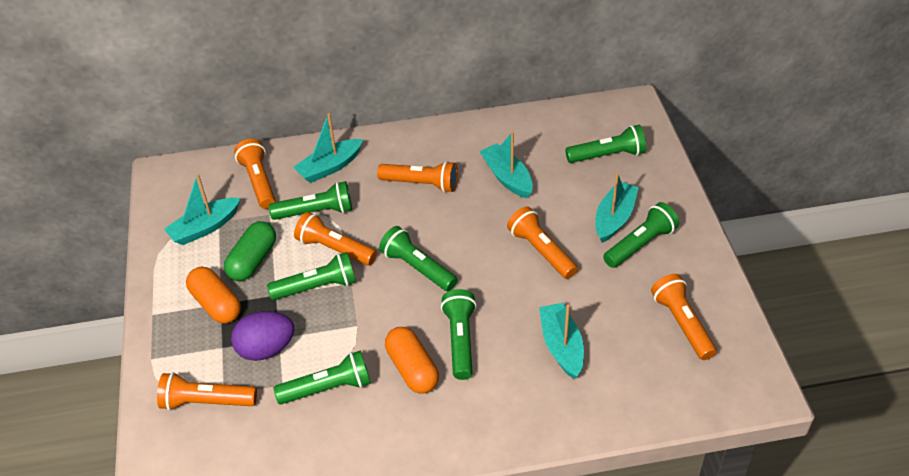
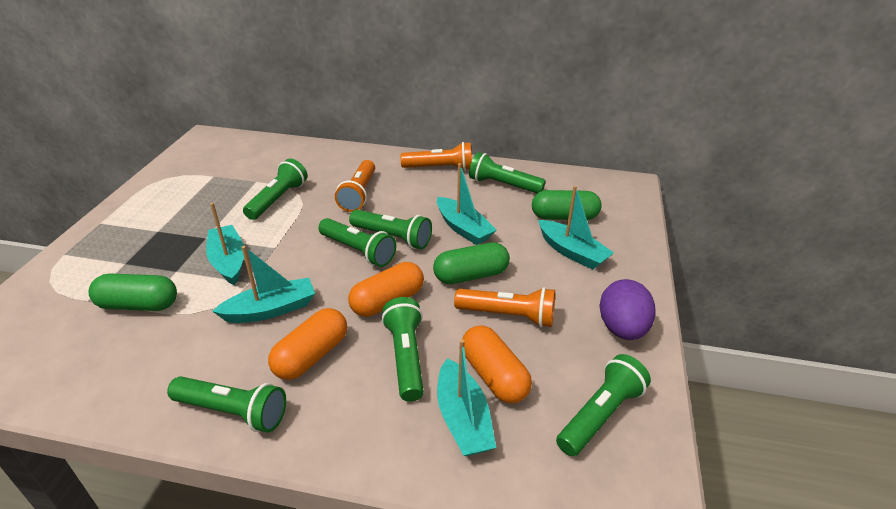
green capsule: 1 -> 3
orange capsule: 2 -> 3
orange flashlight: 6 -> 3

